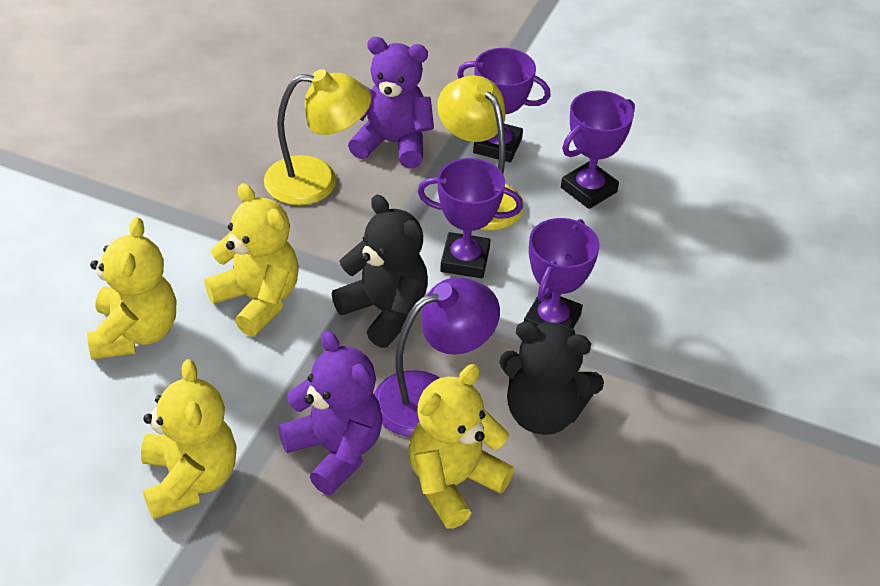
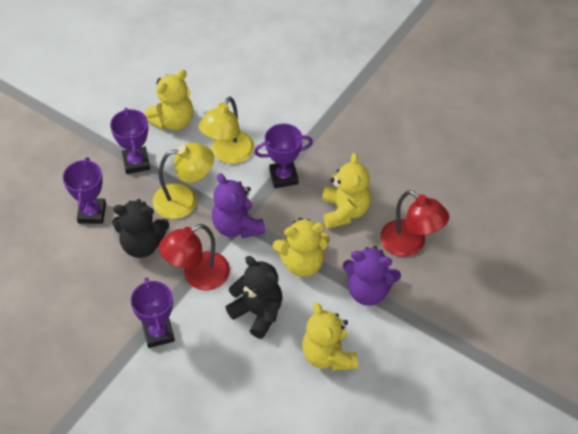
purple lamp: 1 -> 0
red lamp: 0 -> 2

